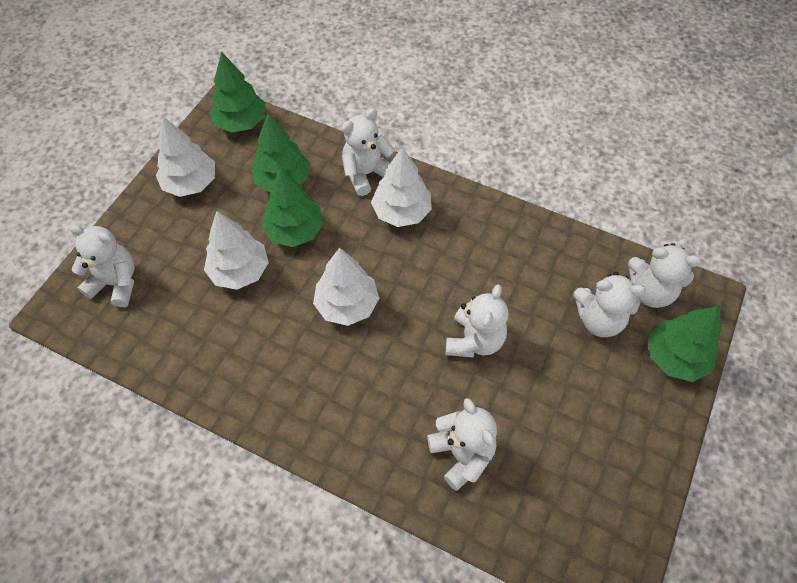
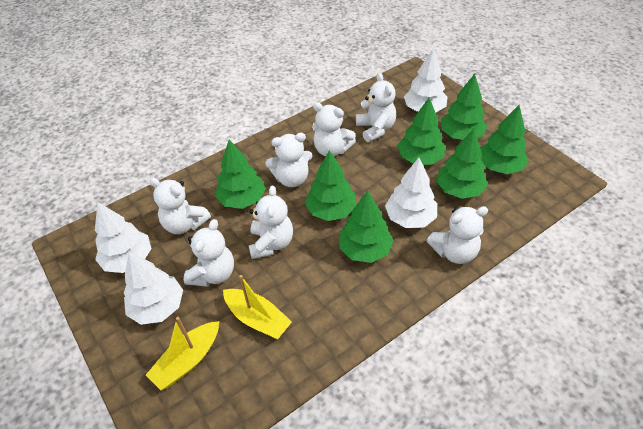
green tree: 4 -> 7
white teddy bear: 6 -> 7
yellow boat: 0 -> 2

